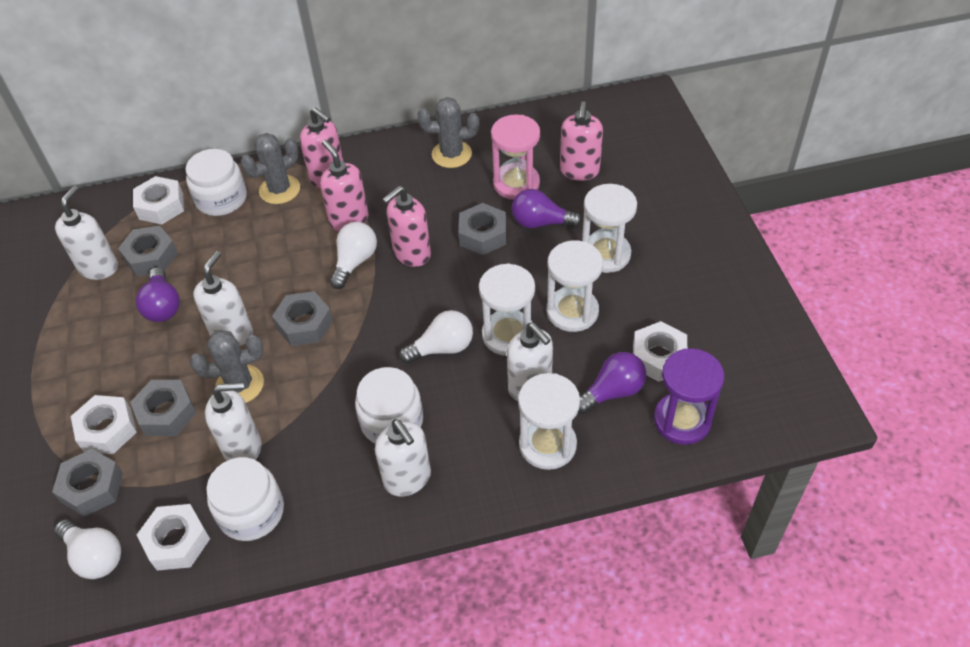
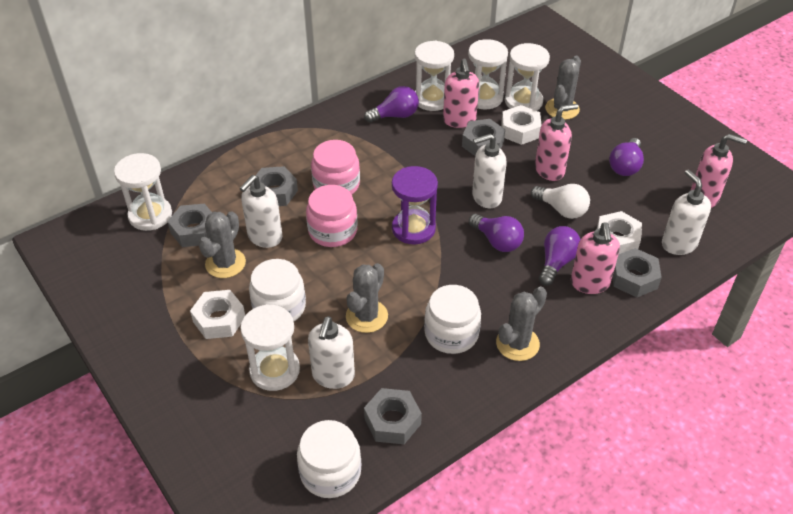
grey cactus: 3 -> 4
pink hourglass: 1 -> 0
pink jar: 0 -> 2
purple light bulb: 3 -> 4
white hourglass: 4 -> 5
white light bulb: 3 -> 1
white nut: 4 -> 3
white soap dispenser: 5 -> 4

